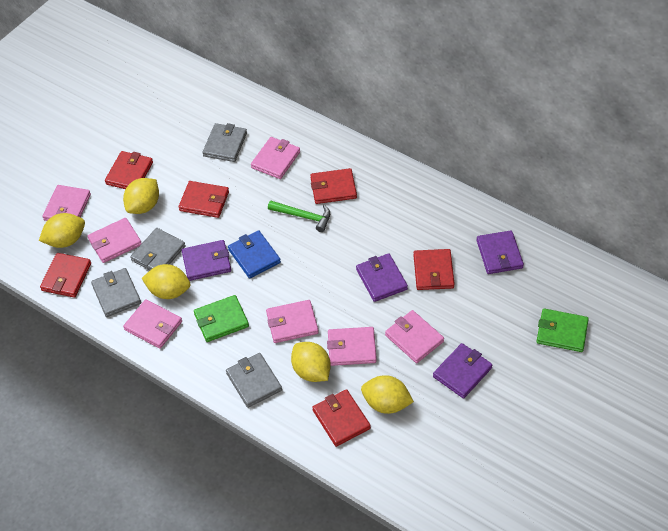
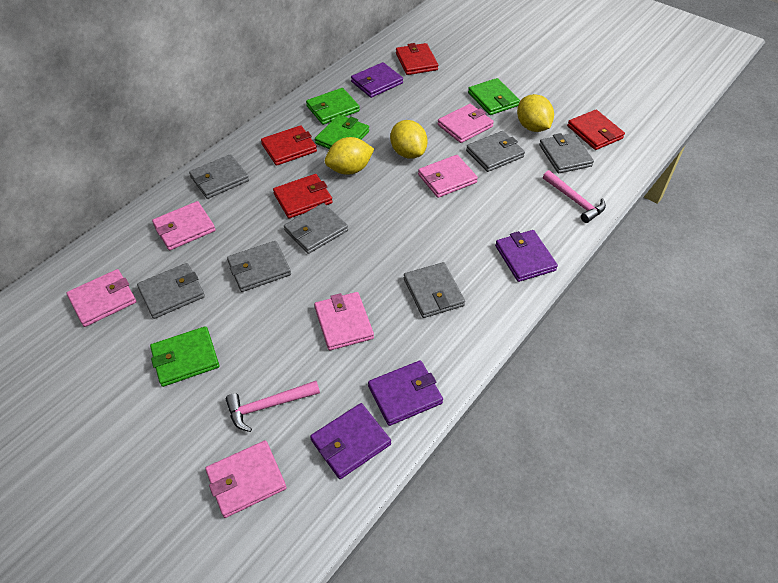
blue wallet: 1 -> 0
green hammer: 1 -> 0
green wallet: 2 -> 4
grey wallet: 4 -> 7
pink hammer: 0 -> 2
pink wallet: 7 -> 6
red wallet: 6 -> 4
yellow lemon: 5 -> 3

